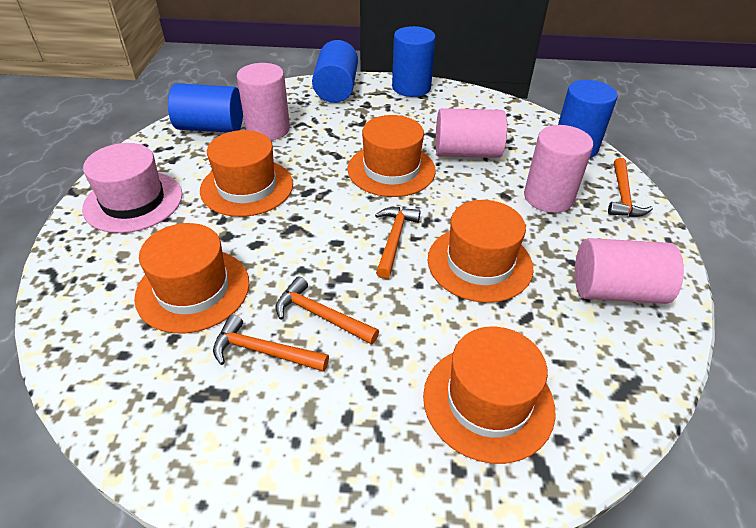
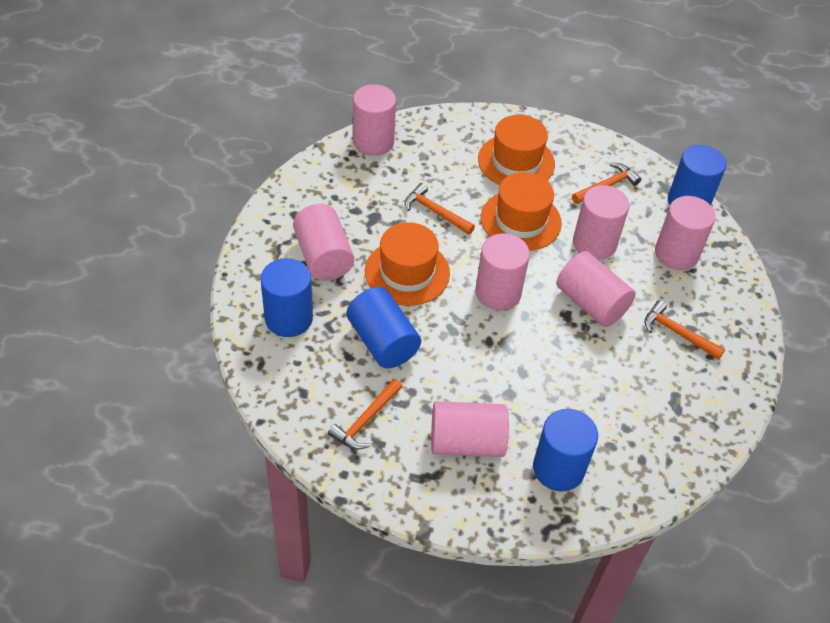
orange hat: 5 -> 3
pink cylinder: 4 -> 7
pink hat: 1 -> 0

